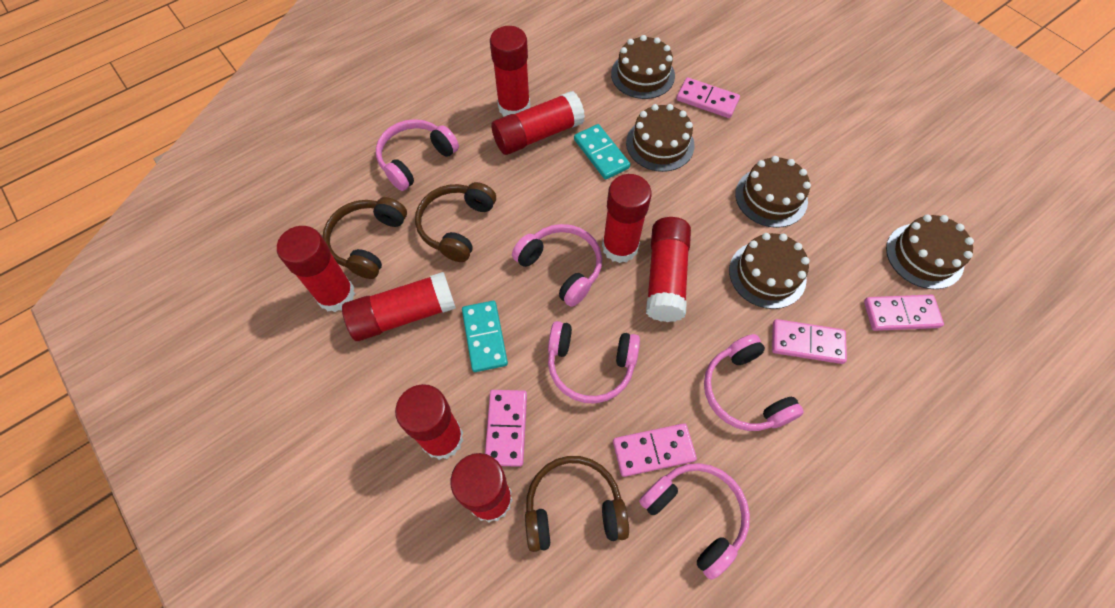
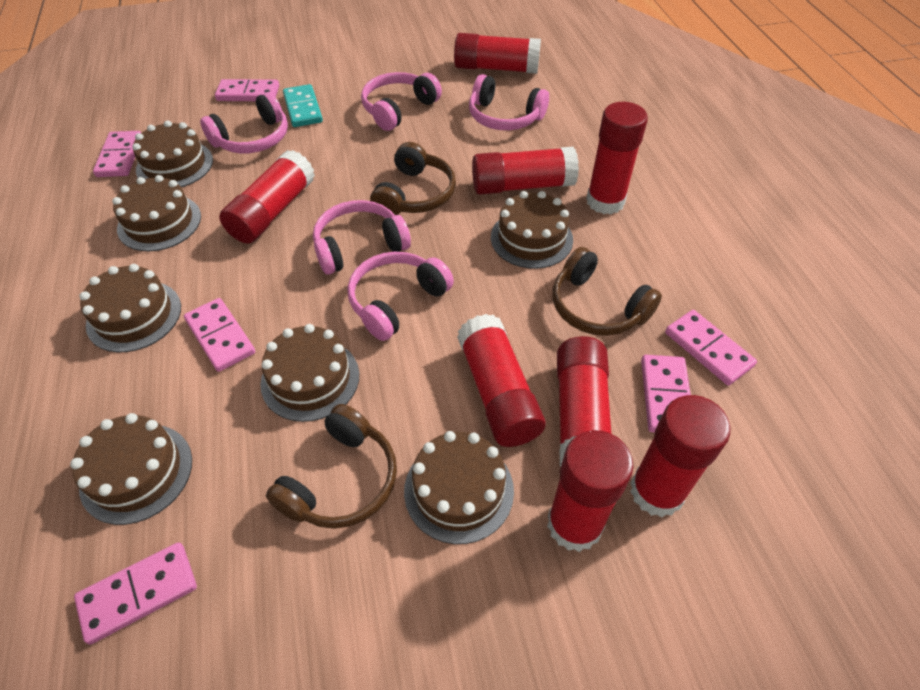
brown cake: 5 -> 7
pink domino: 5 -> 6
turquoise domino: 2 -> 1

